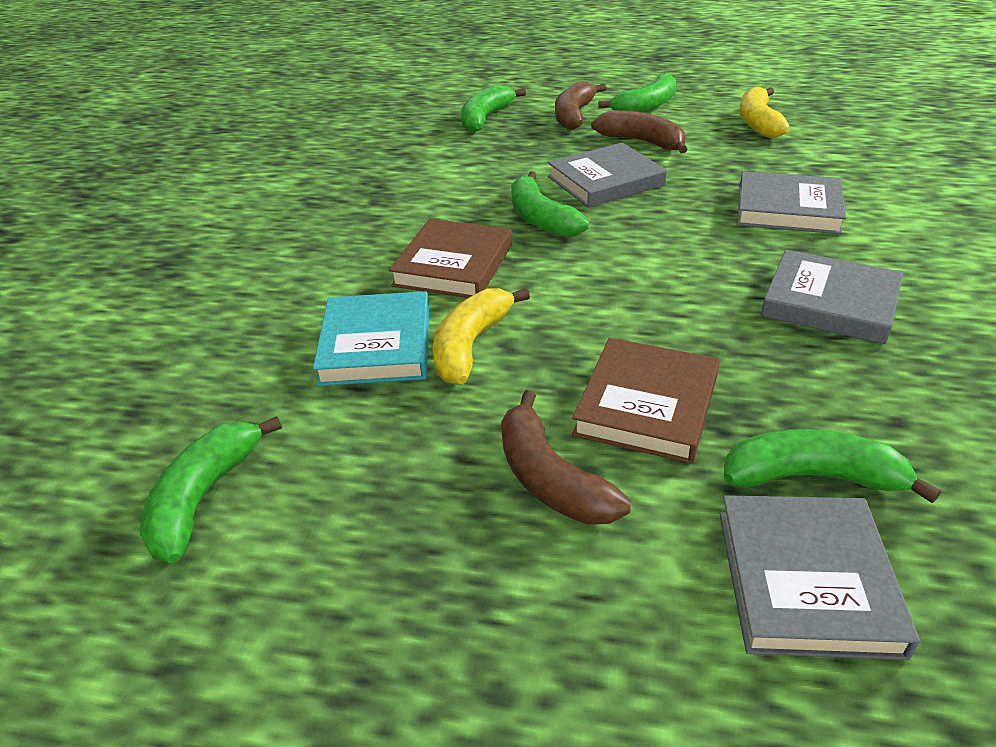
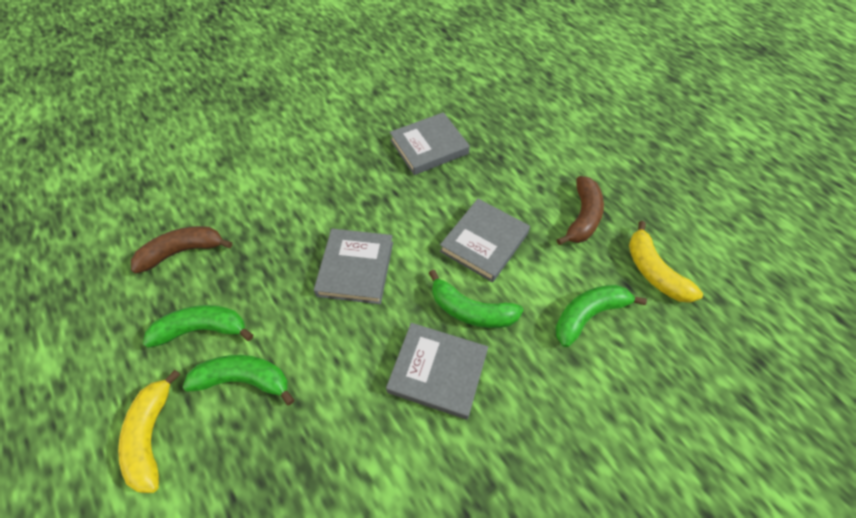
brown banana: 3 -> 2
brown book: 2 -> 0
green banana: 5 -> 4
turquoise book: 1 -> 0

